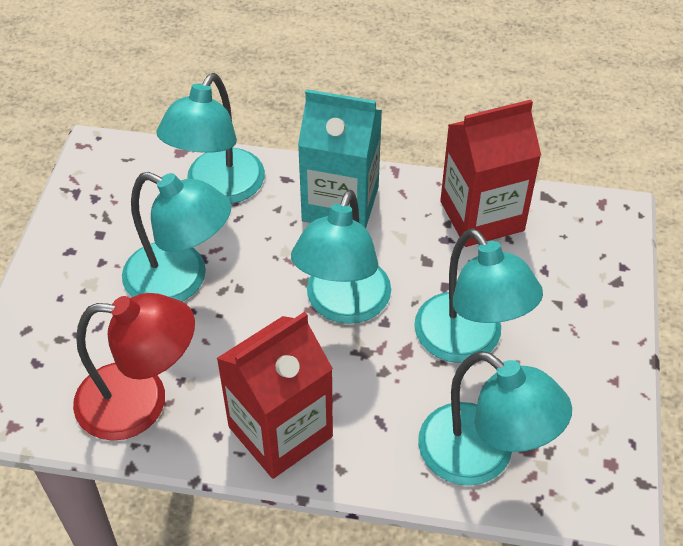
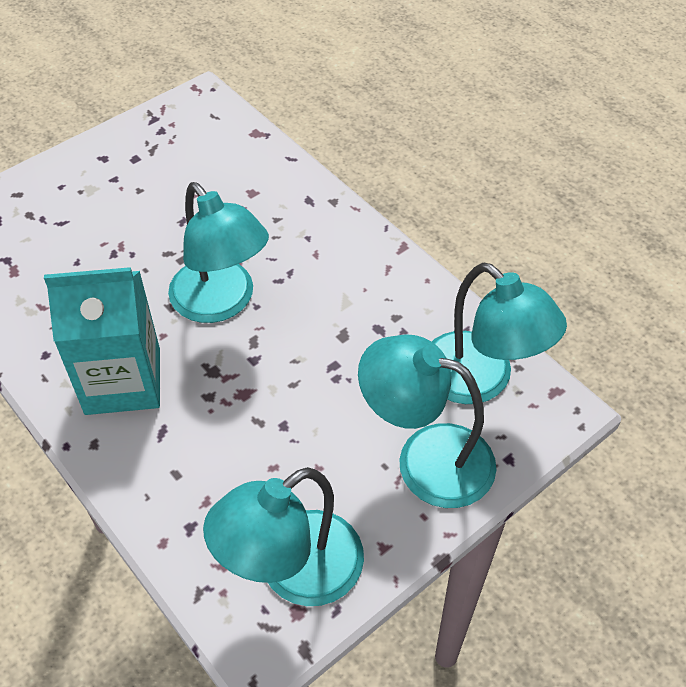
red carton: 2 -> 0
red lamp: 1 -> 0
turquoise lamp: 5 -> 4

